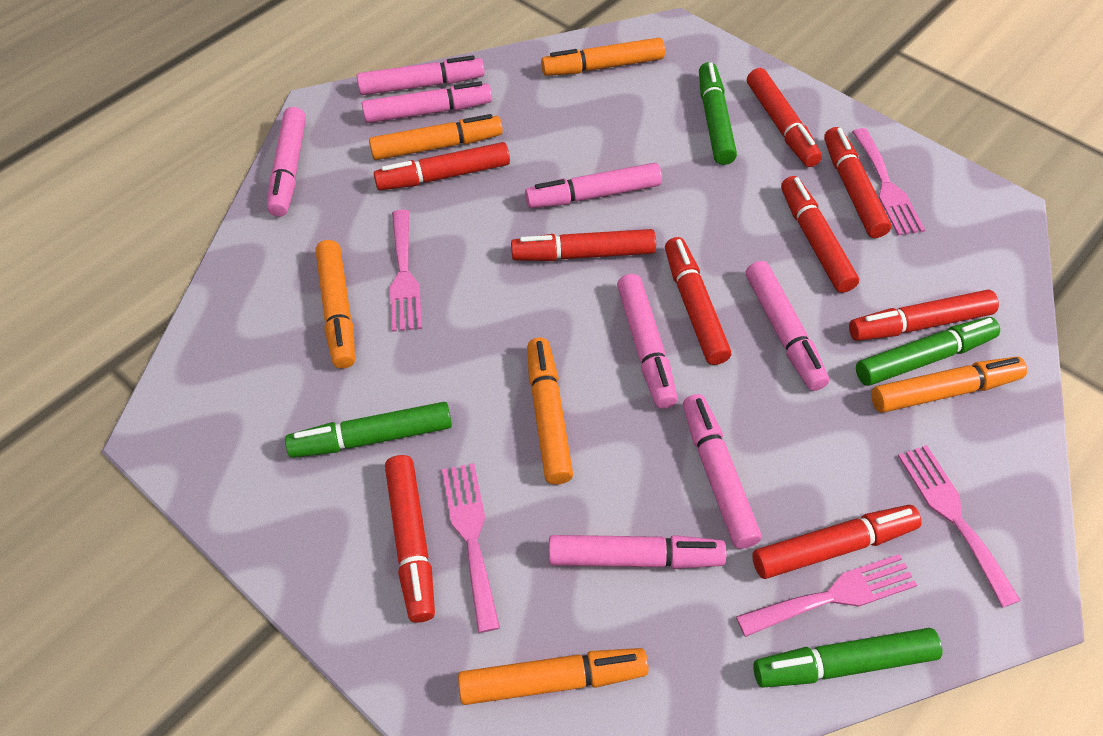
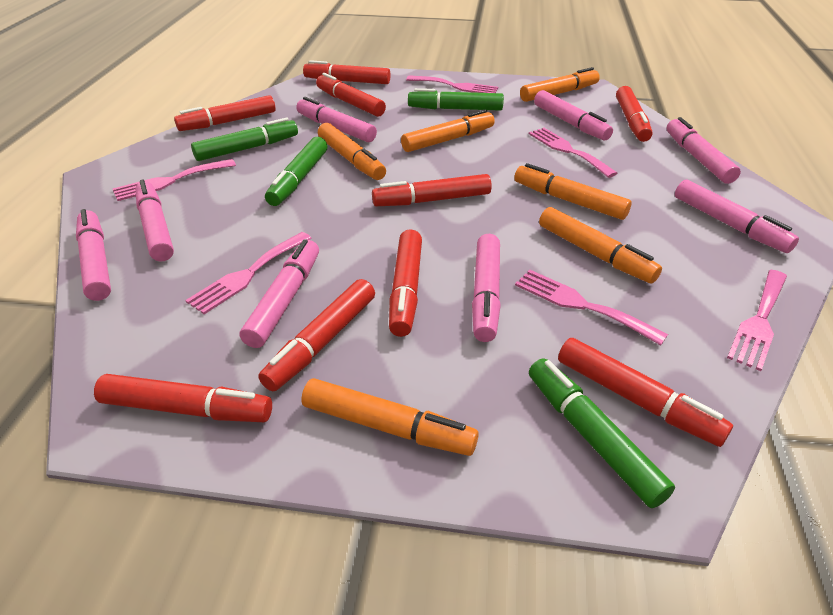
pink fork: 5 -> 6

